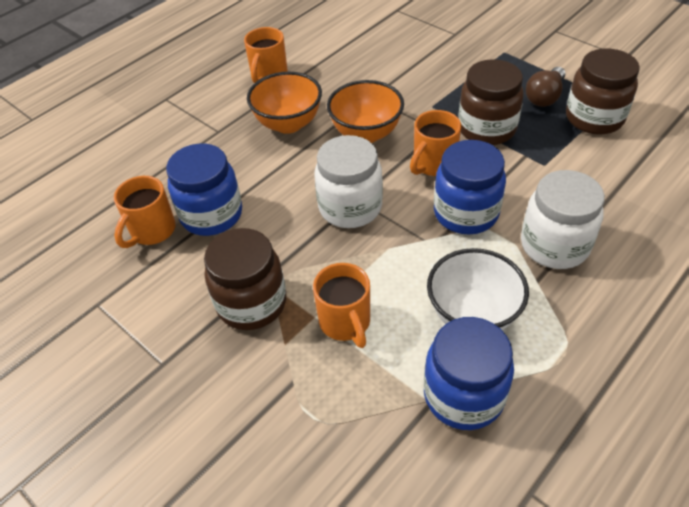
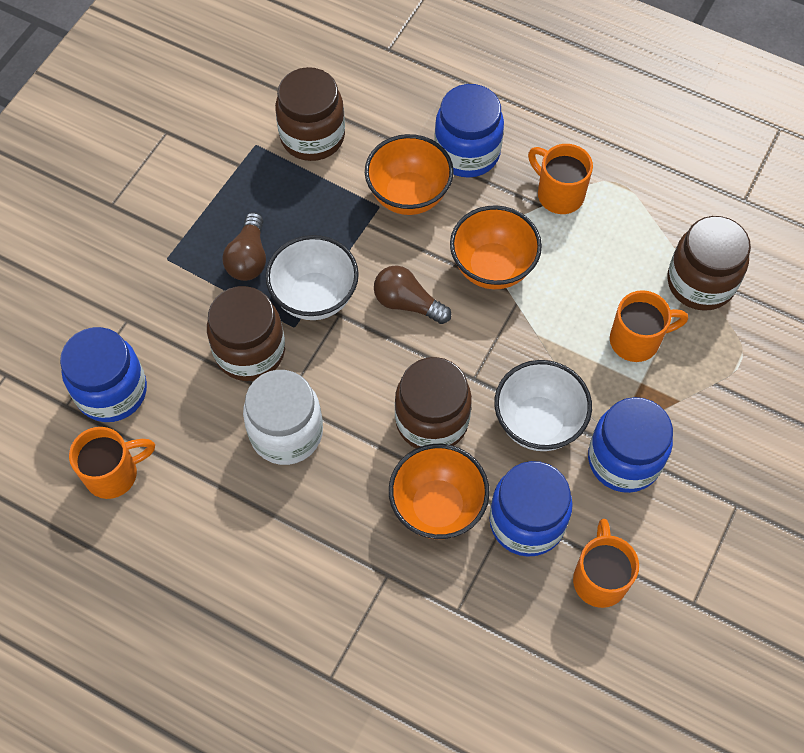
blue jar: 3 -> 4
brown jar: 3 -> 4
brown light bulb: 1 -> 2
orange bowl: 2 -> 3
white bowl: 1 -> 2
white jar: 2 -> 1

